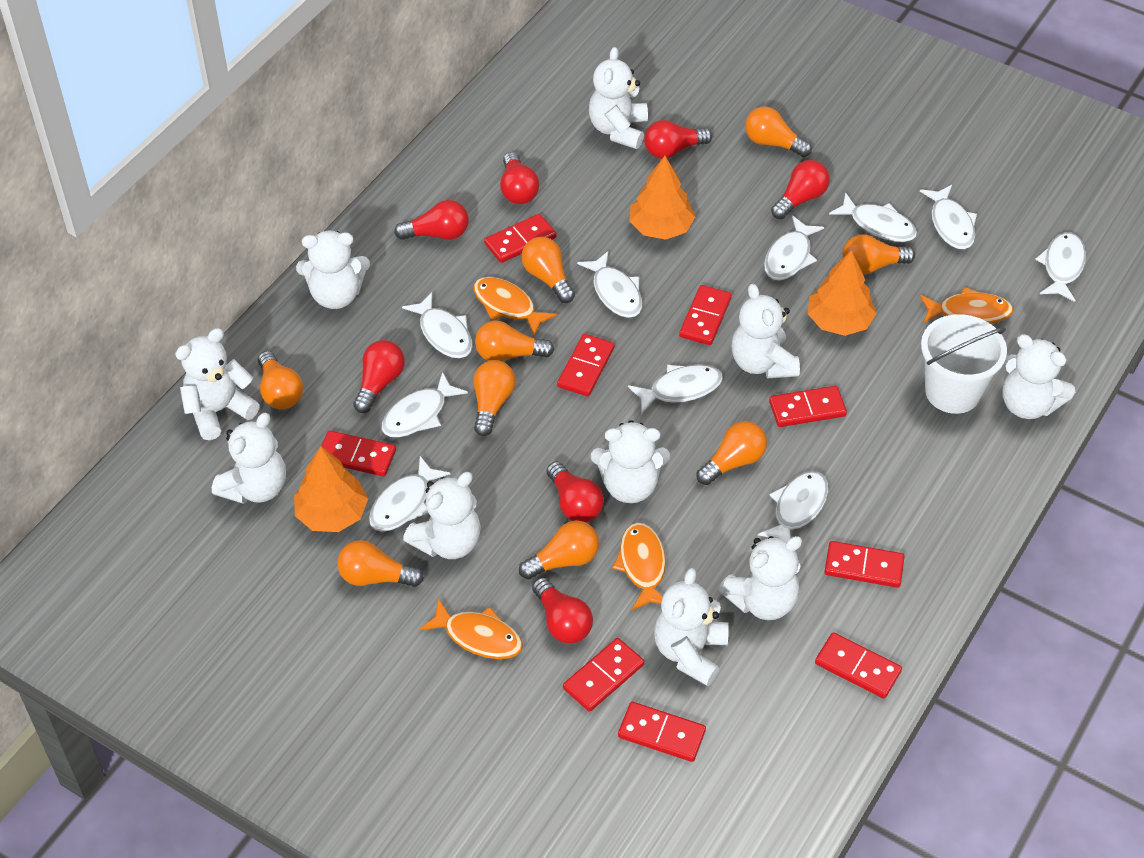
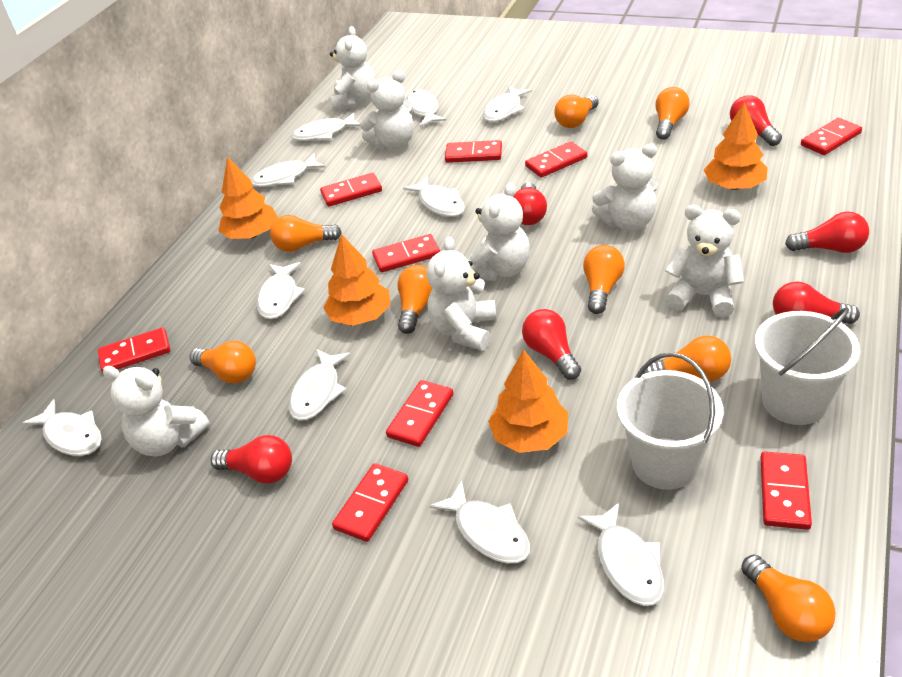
orange fish: 4 -> 0
orange light bulb: 9 -> 8
orange tree: 3 -> 4
red light bulb: 7 -> 6
white bucket: 1 -> 2
white teddy bear: 10 -> 7

